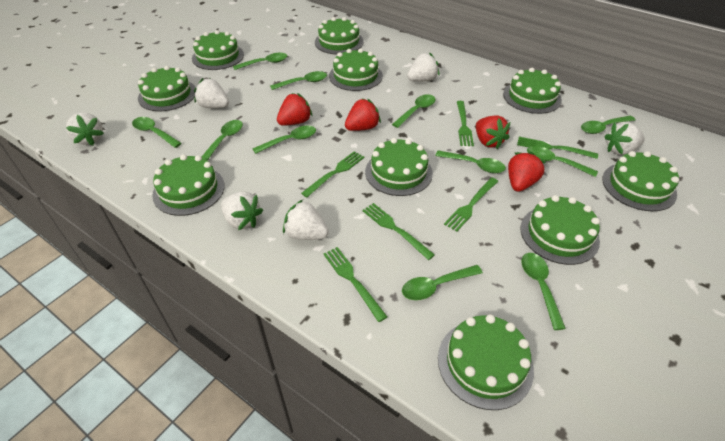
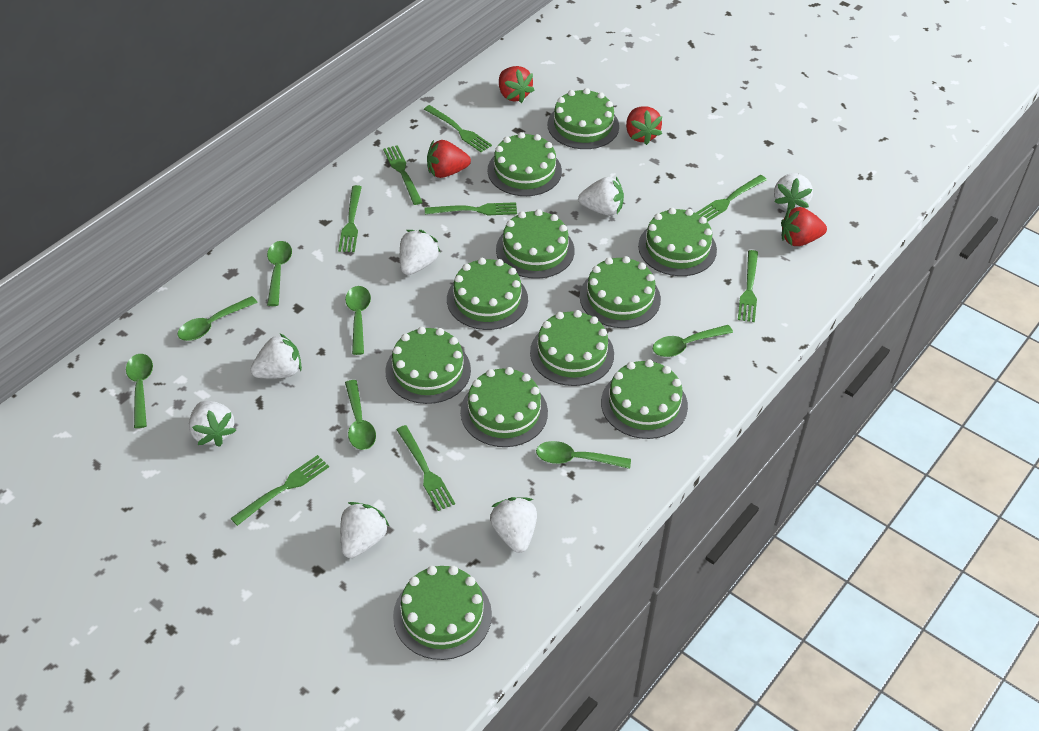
green cake: 10 -> 11
green fork: 6 -> 8
green spoon: 11 -> 7
white strawberry: 6 -> 7

